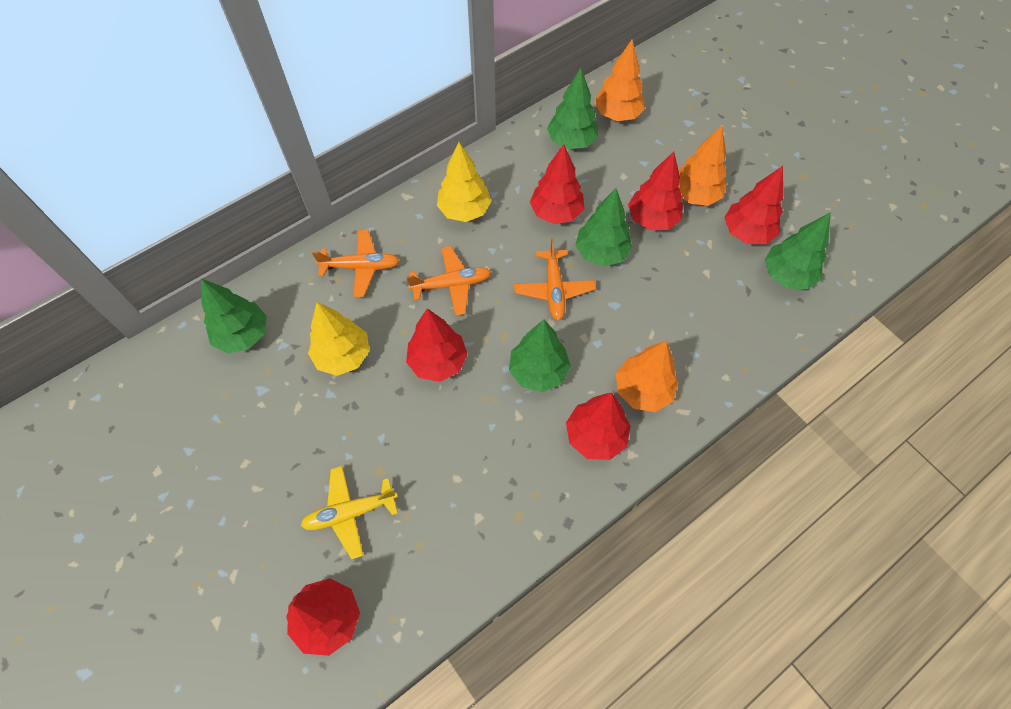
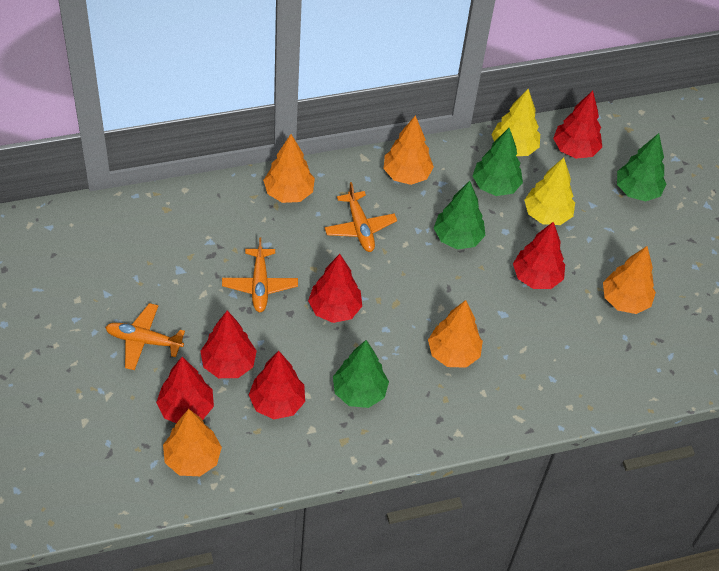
green tree: 5 -> 4
orange tree: 3 -> 5
yellow plane: 1 -> 0

